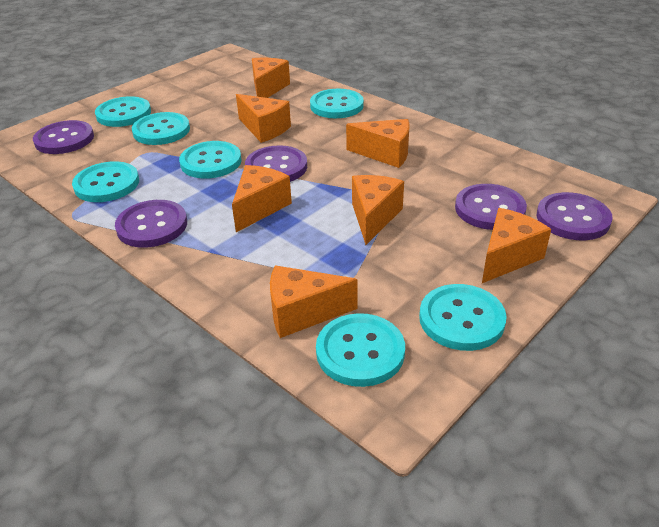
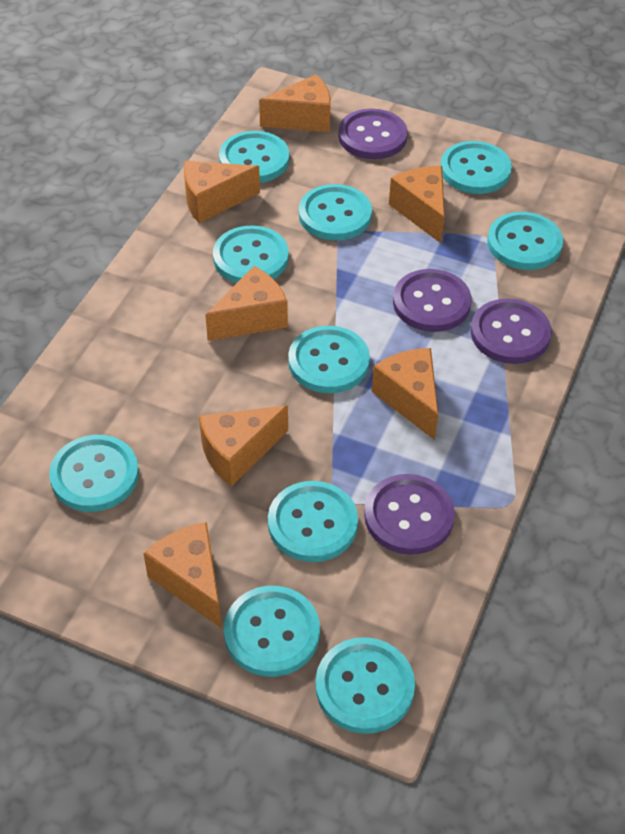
purple button: 5 -> 4
turquoise button: 7 -> 10

